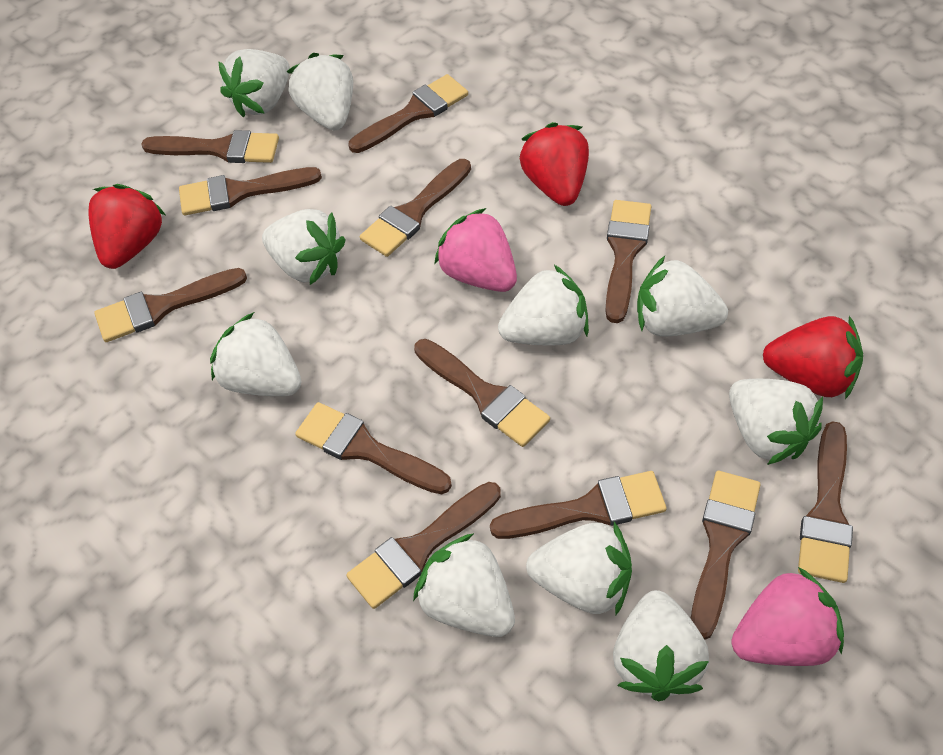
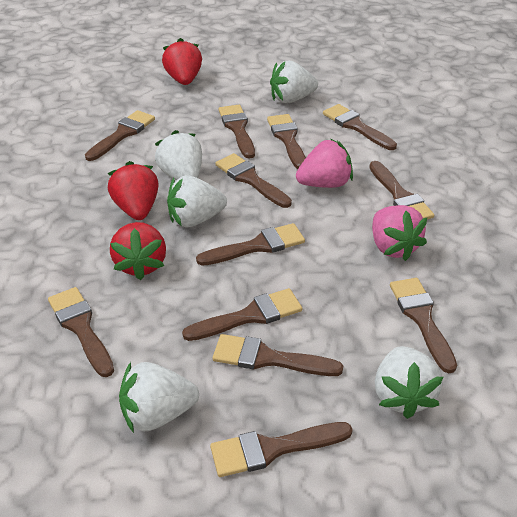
white strawberry: 10 -> 5

